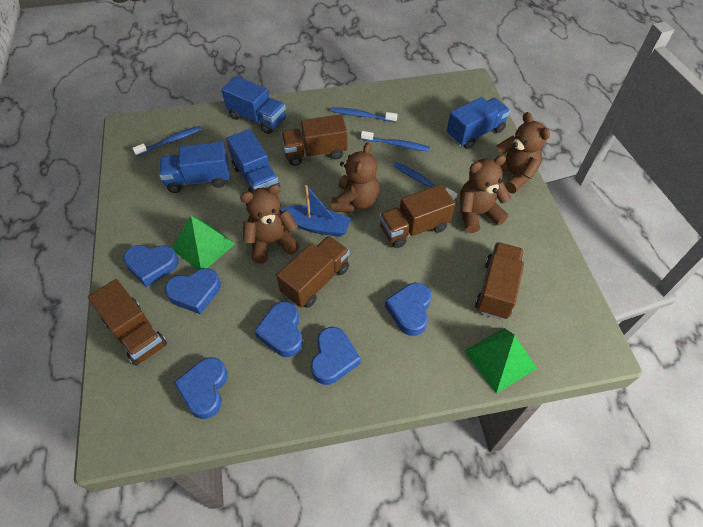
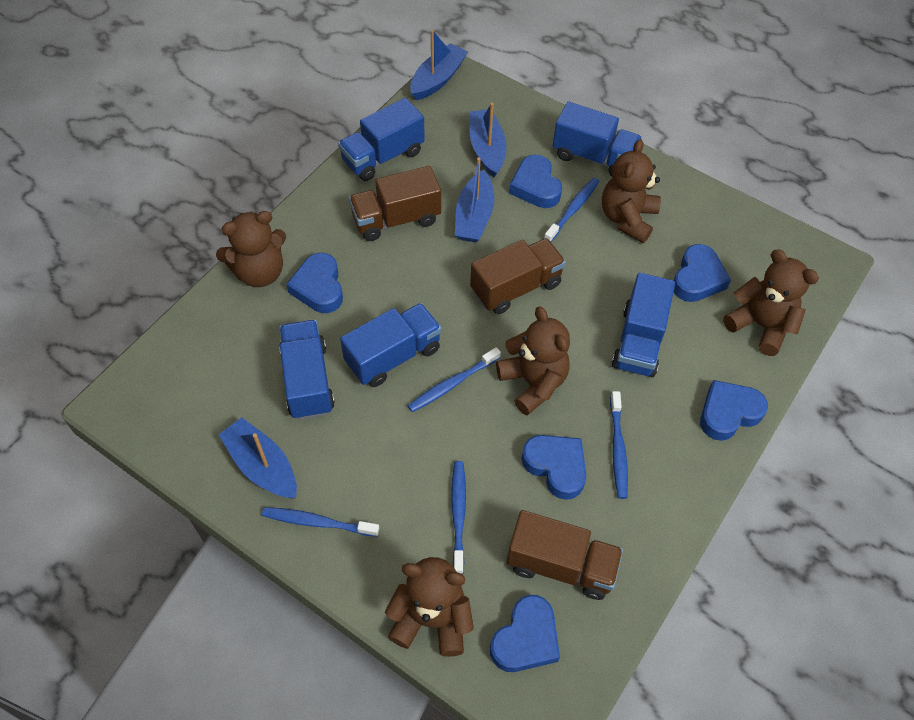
blue boat: 1 -> 4
blue toothbrush: 4 -> 5
blue truck: 4 -> 5
brown teddy bear: 4 -> 5
brown truck: 5 -> 3
green pyramid: 2 -> 0

